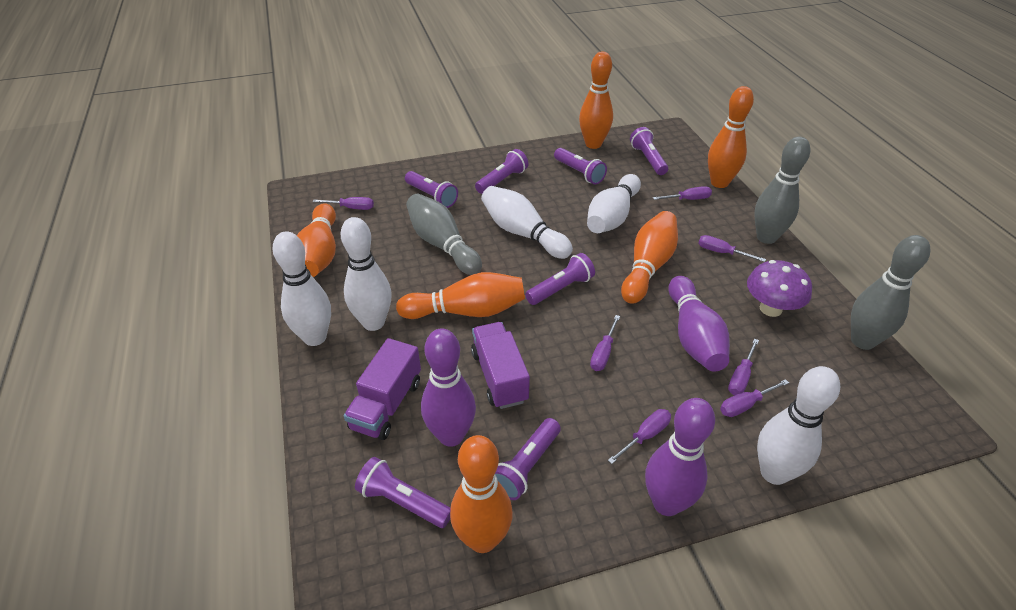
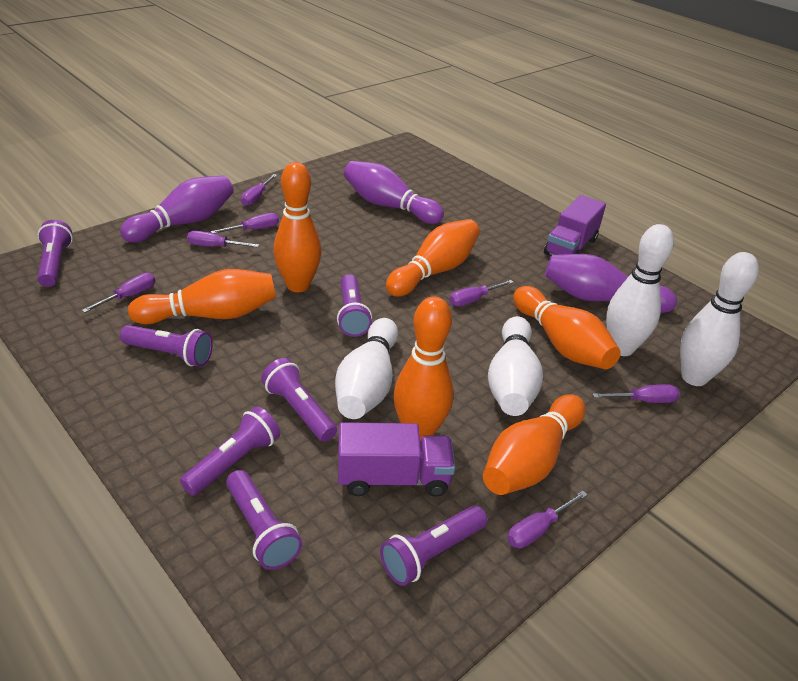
grey bowling pin: 3 -> 0
purple mushroom: 1 -> 0
white bowling pin: 5 -> 4

